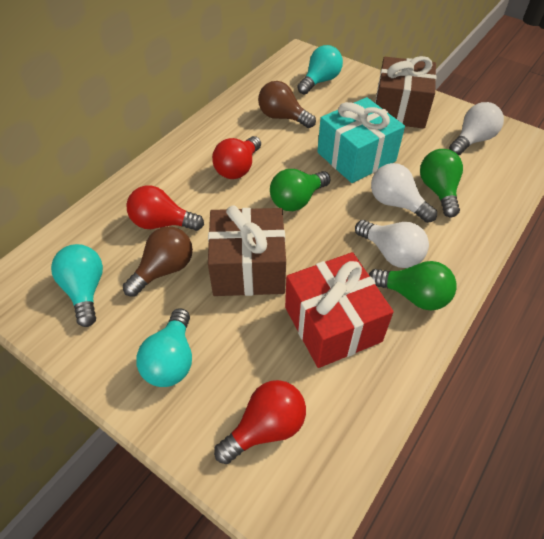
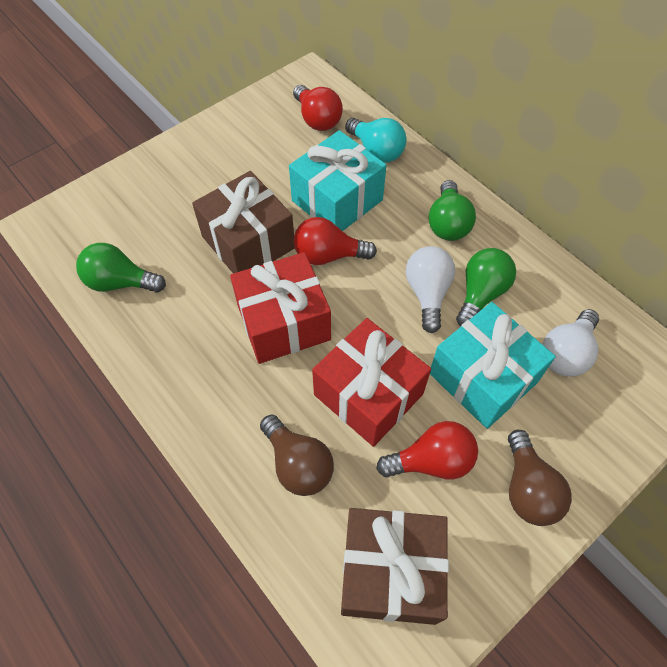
red gift: 1 -> 2
turquoise gift: 1 -> 2
turquoise light bulb: 3 -> 1
white light bulb: 3 -> 2

